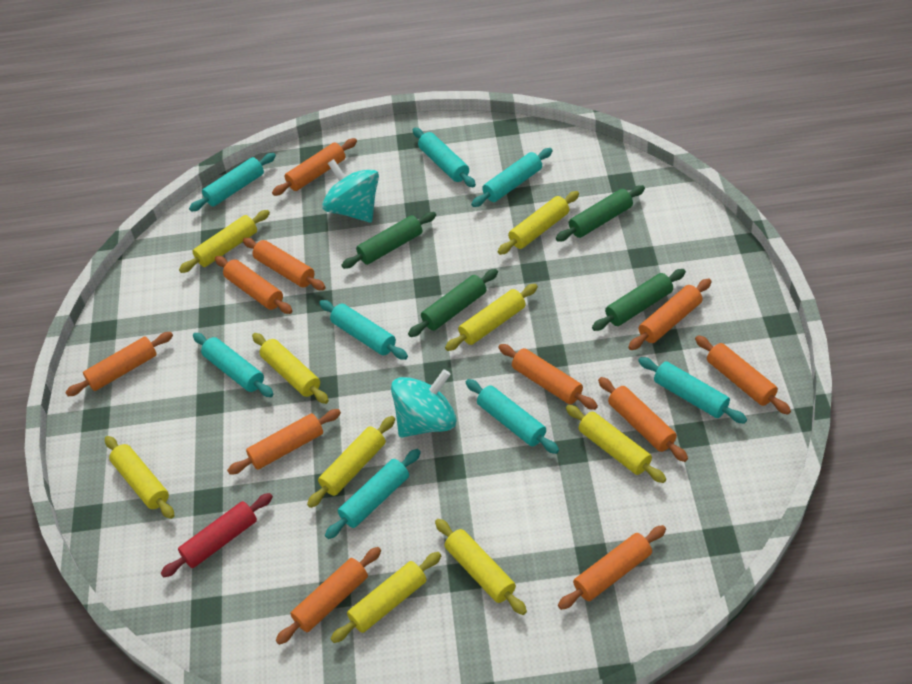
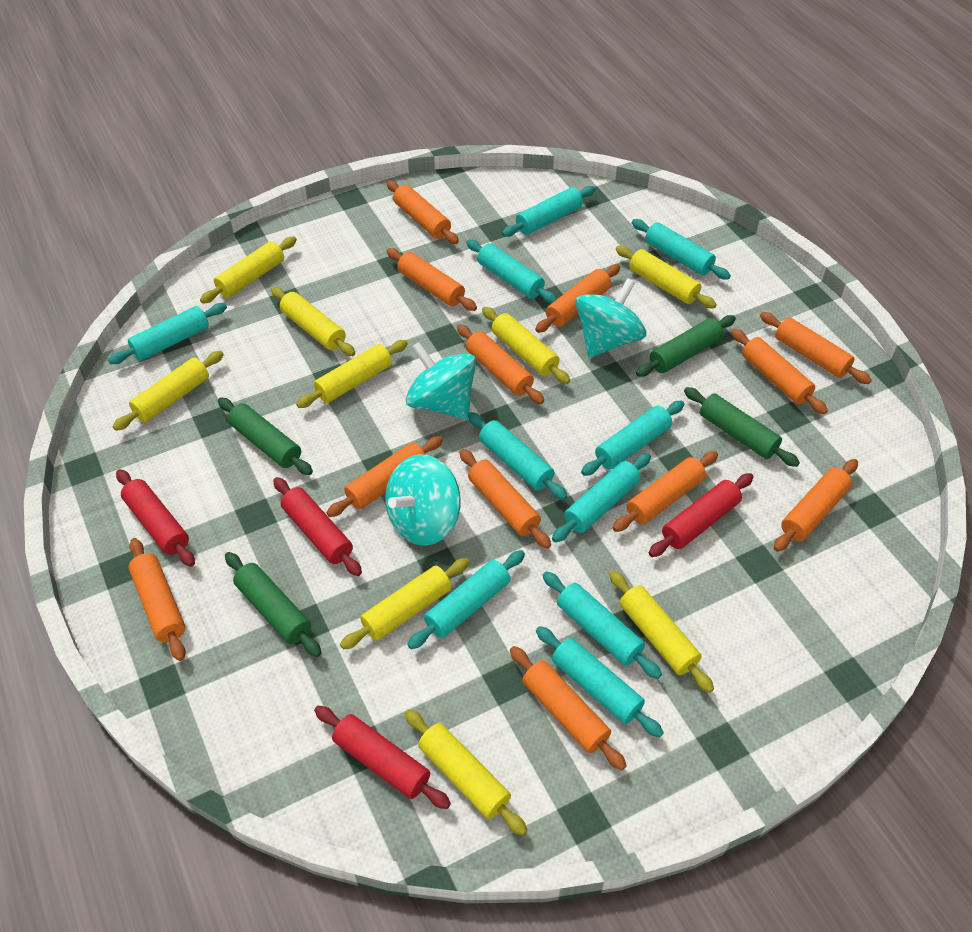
orange rolling pin: 11 -> 12
red rolling pin: 1 -> 4
turquoise rolling pin: 8 -> 10
turquoise spinning top: 2 -> 3

